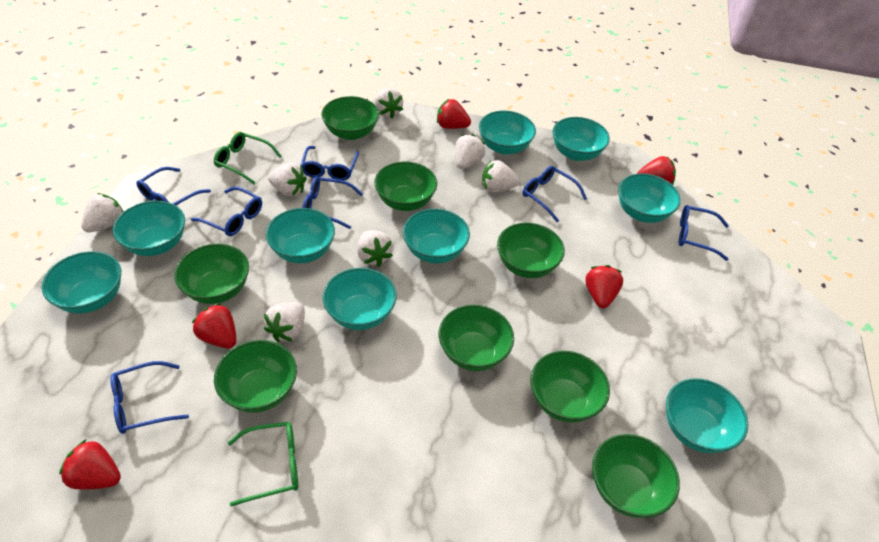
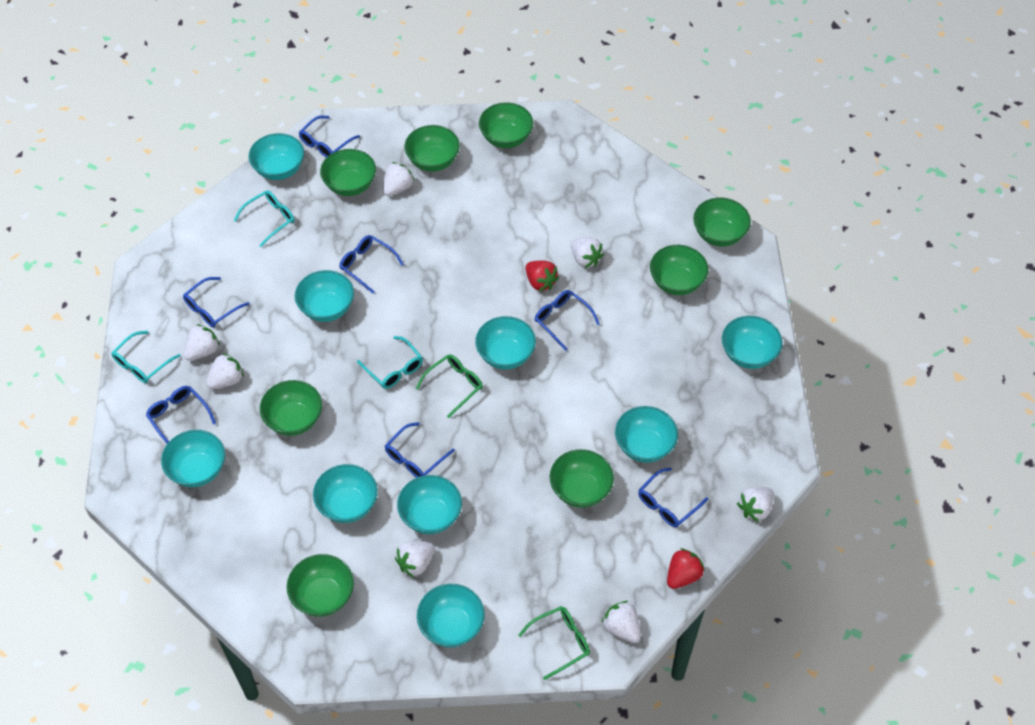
red strawberry: 5 -> 2
turquoise glasses: 0 -> 3

